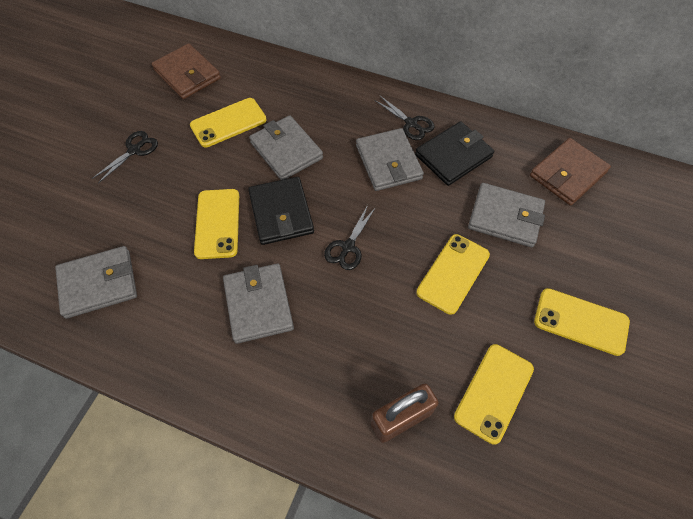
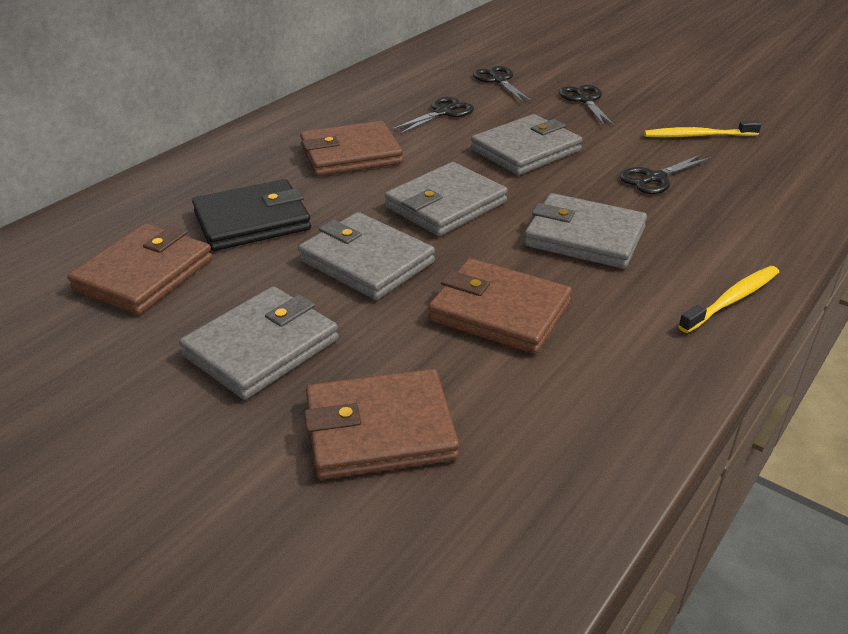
black scissors: 3 -> 4
black wallet: 2 -> 1
brown padlock: 1 -> 0
brown wallet: 2 -> 4
yellow phone: 5 -> 0
yellow toothbrush: 0 -> 2

